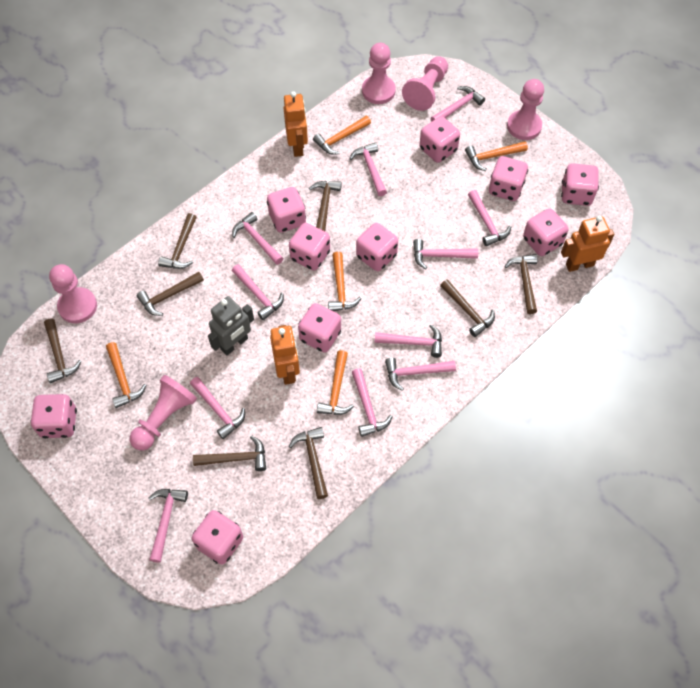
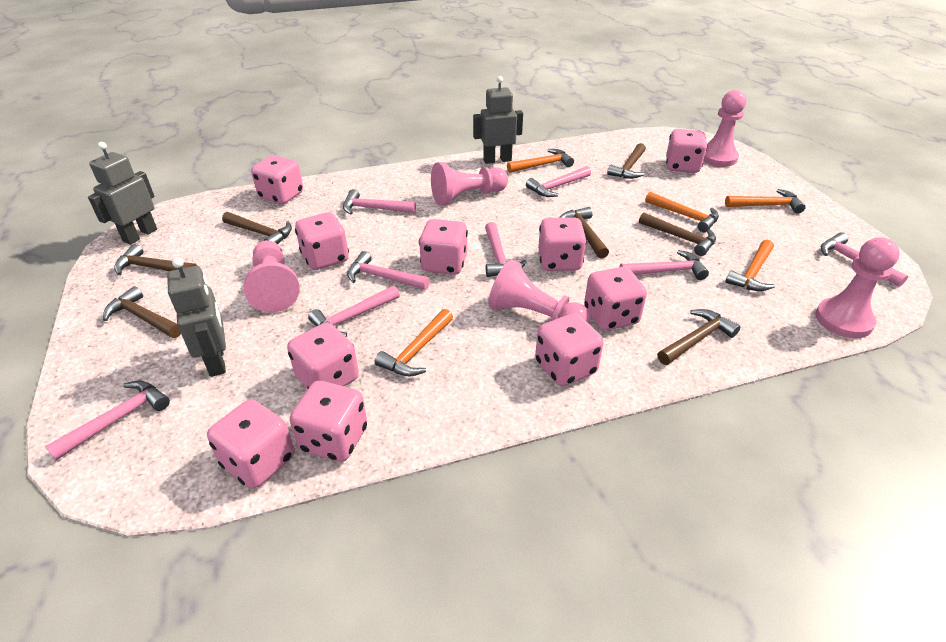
brown hammer: 8 -> 7
grey robot: 1 -> 3
orange robot: 3 -> 0
pink hammer: 11 -> 8

